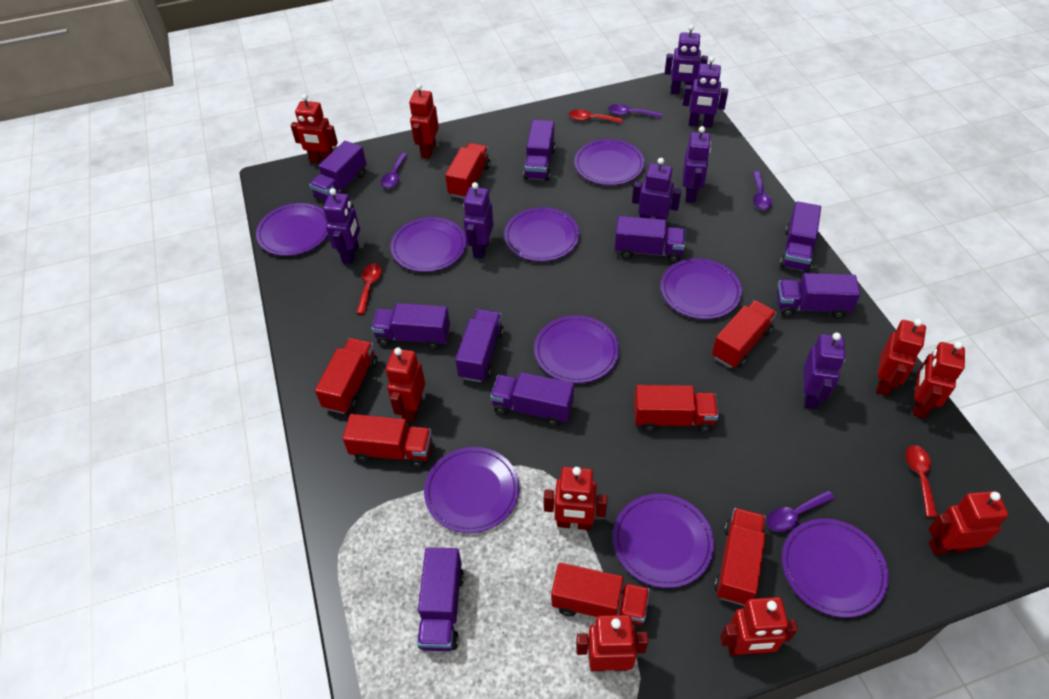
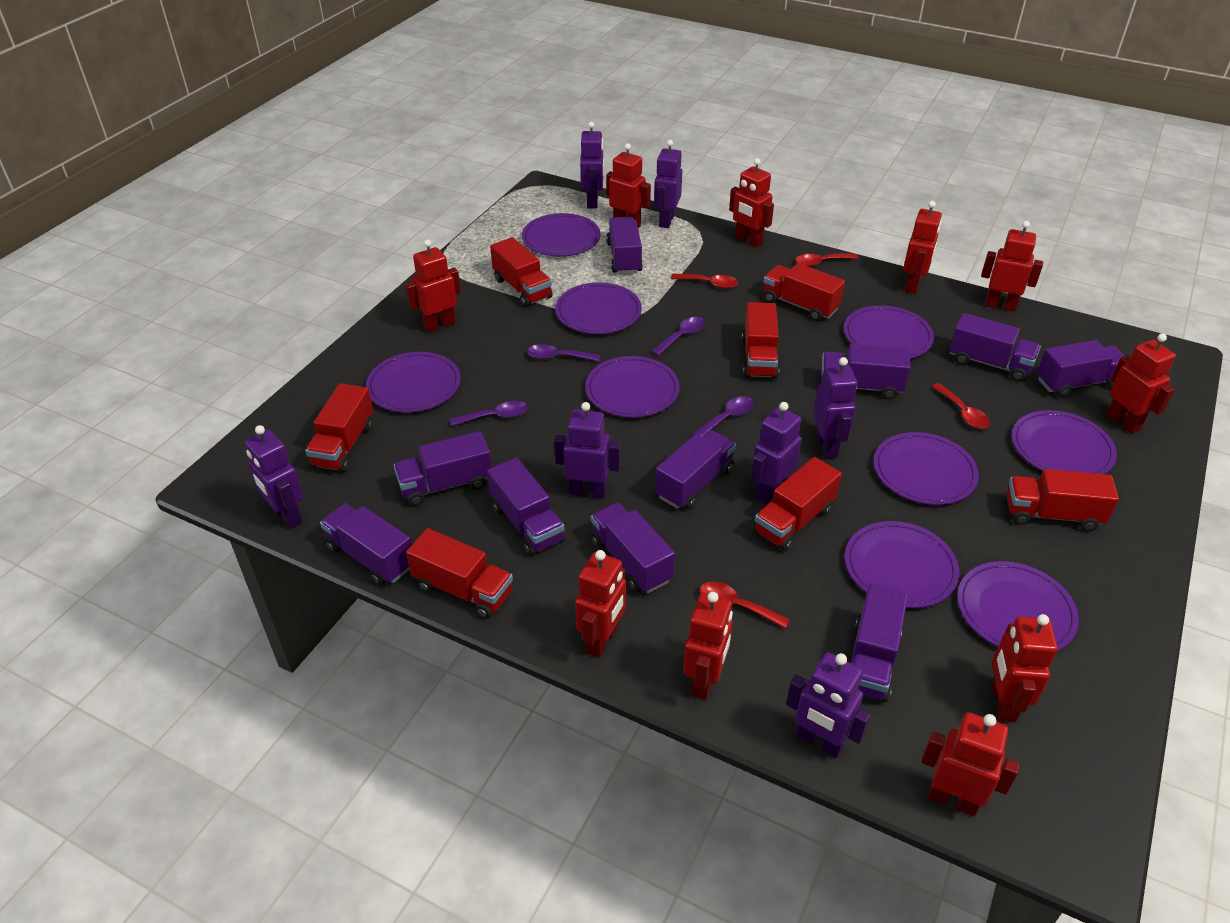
purple truck: 9 -> 10
red robot: 9 -> 10
red spoon: 3 -> 4

